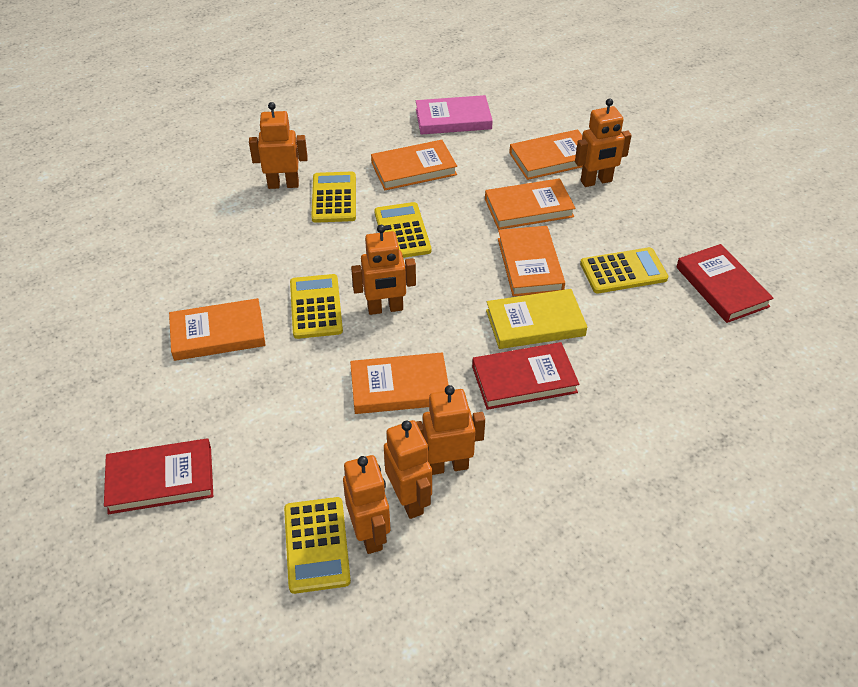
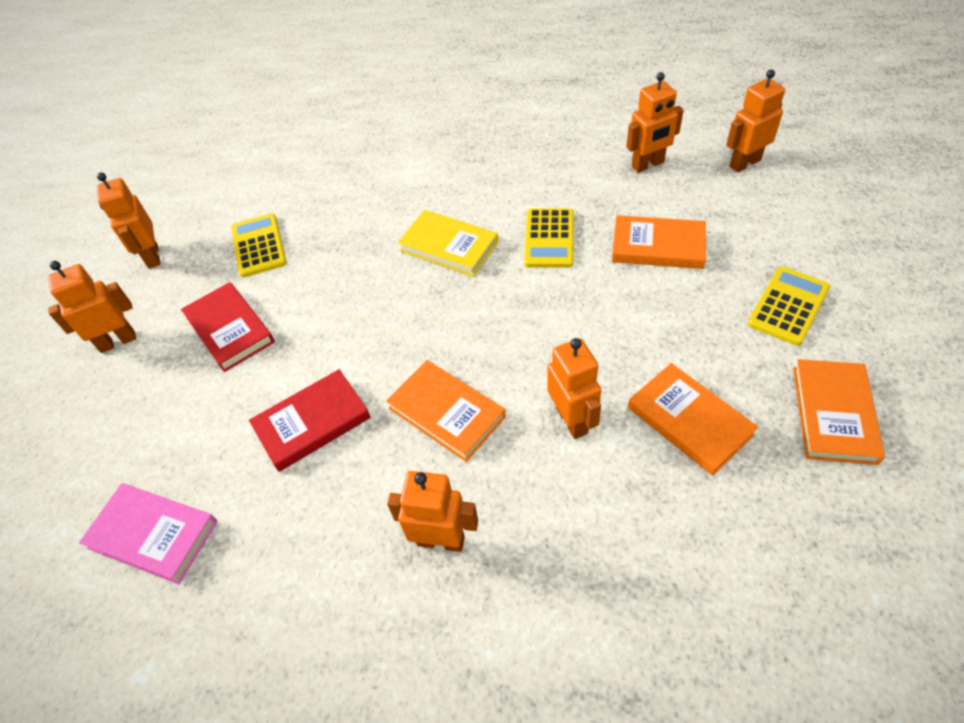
orange book: 6 -> 4
red book: 3 -> 2
yellow calculator: 5 -> 3

